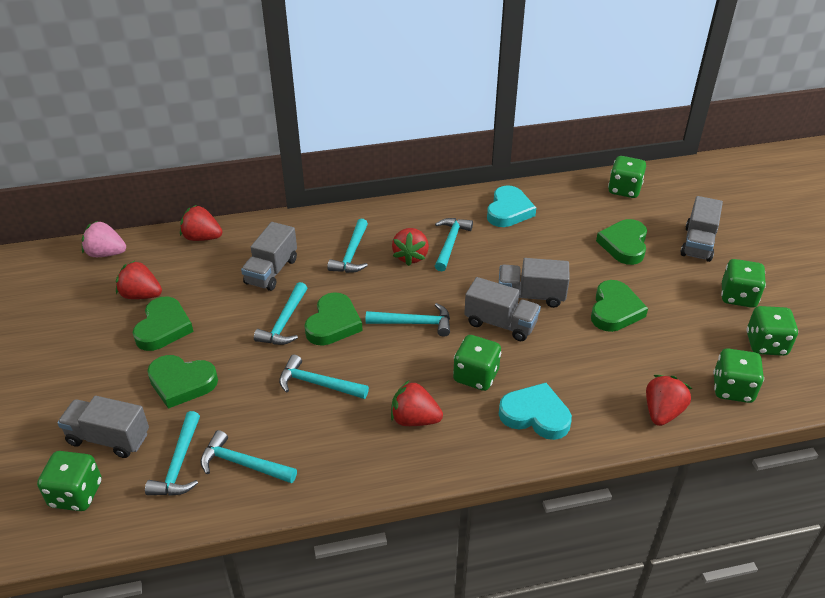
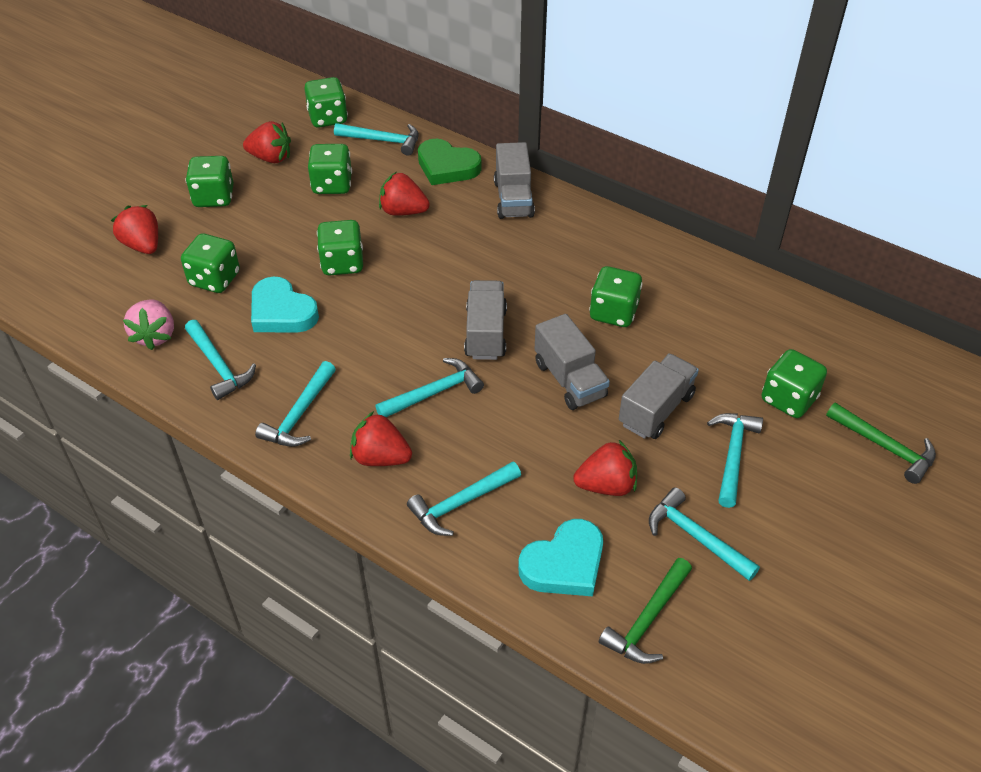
green dice: 6 -> 7
green hammer: 0 -> 2
green heart: 5 -> 1
grey truck: 5 -> 4

